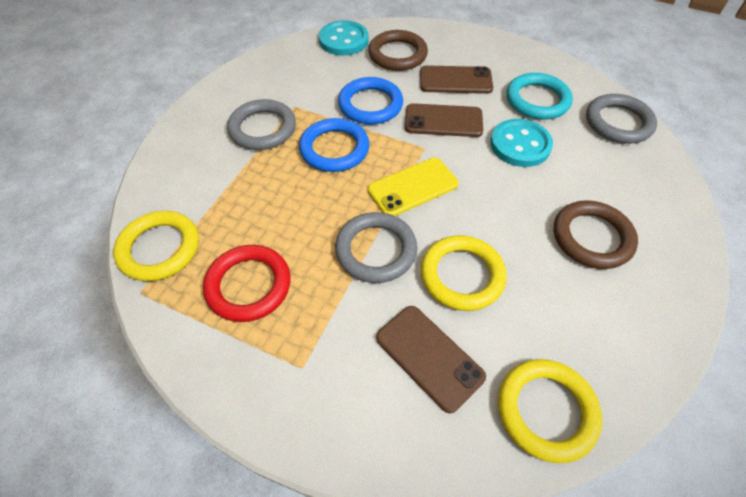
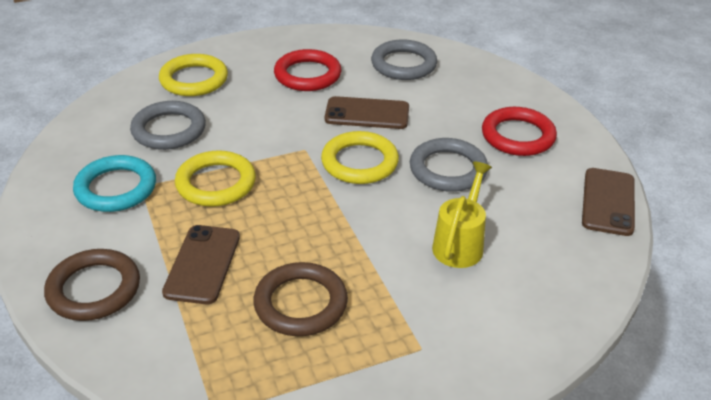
blue ring: 2 -> 0
red ring: 1 -> 2
turquoise button: 2 -> 0
yellow phone: 1 -> 0
yellow watering can: 0 -> 1

